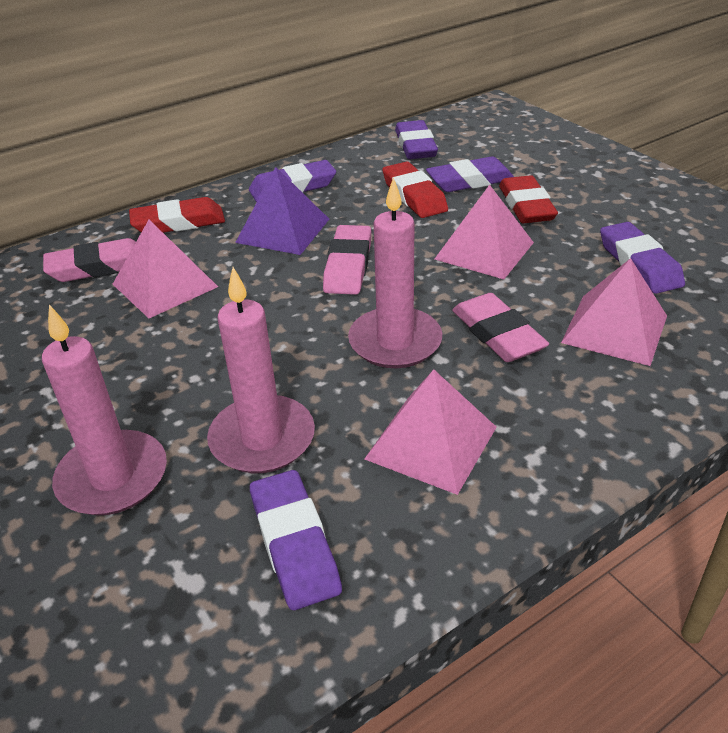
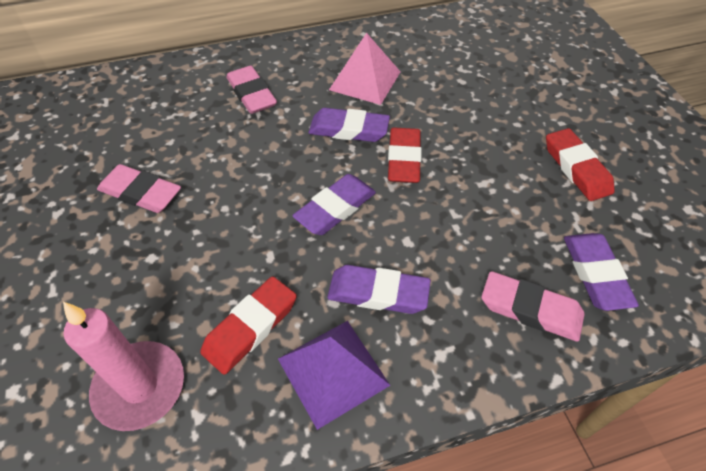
pink candle: 3 -> 1
pink pyramid: 4 -> 1
purple eraser: 5 -> 4

